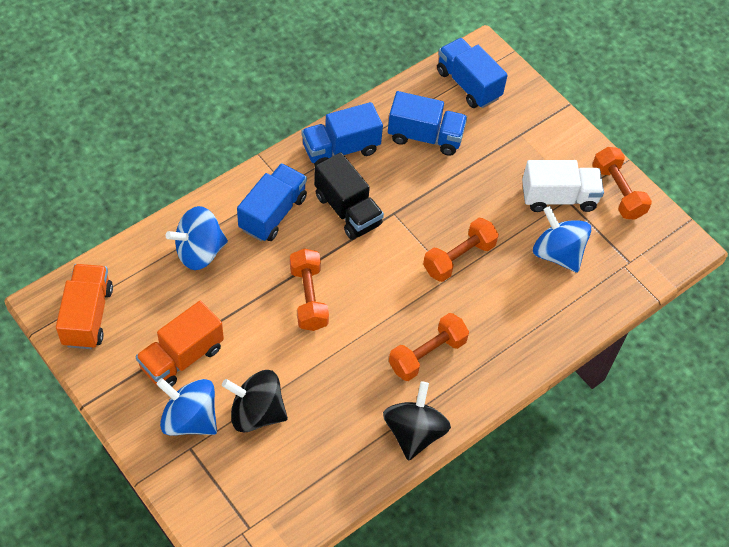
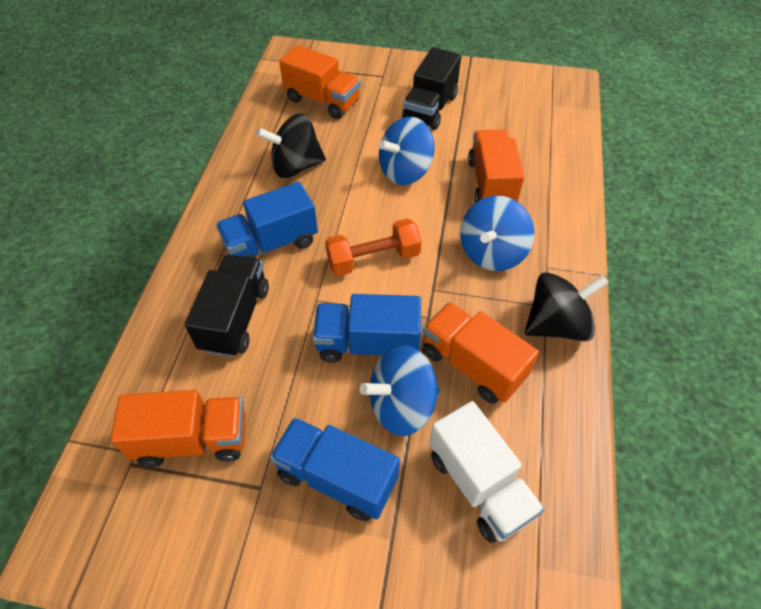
black truck: 1 -> 2
blue truck: 4 -> 3
orange dumbbell: 4 -> 1
orange truck: 2 -> 4

